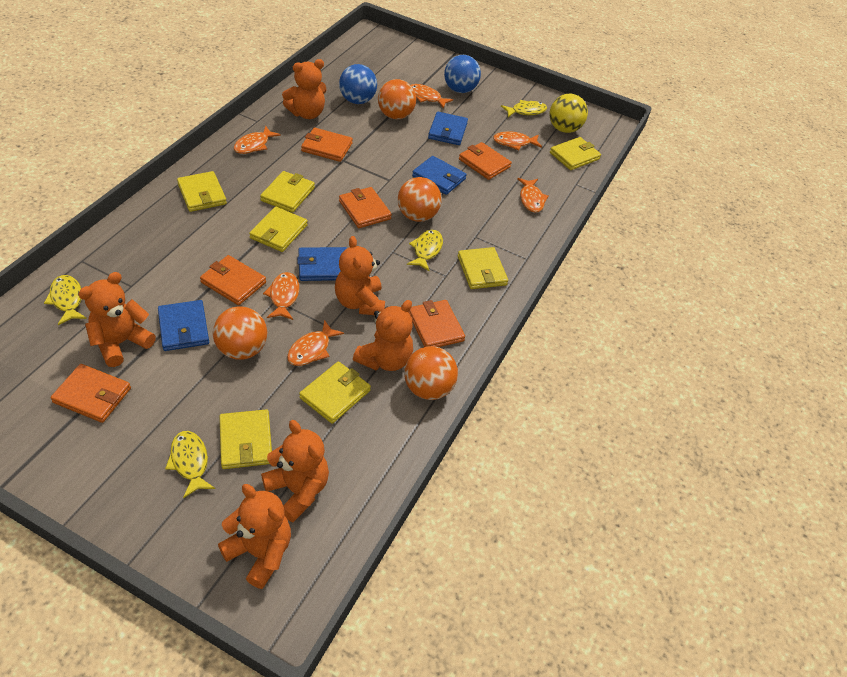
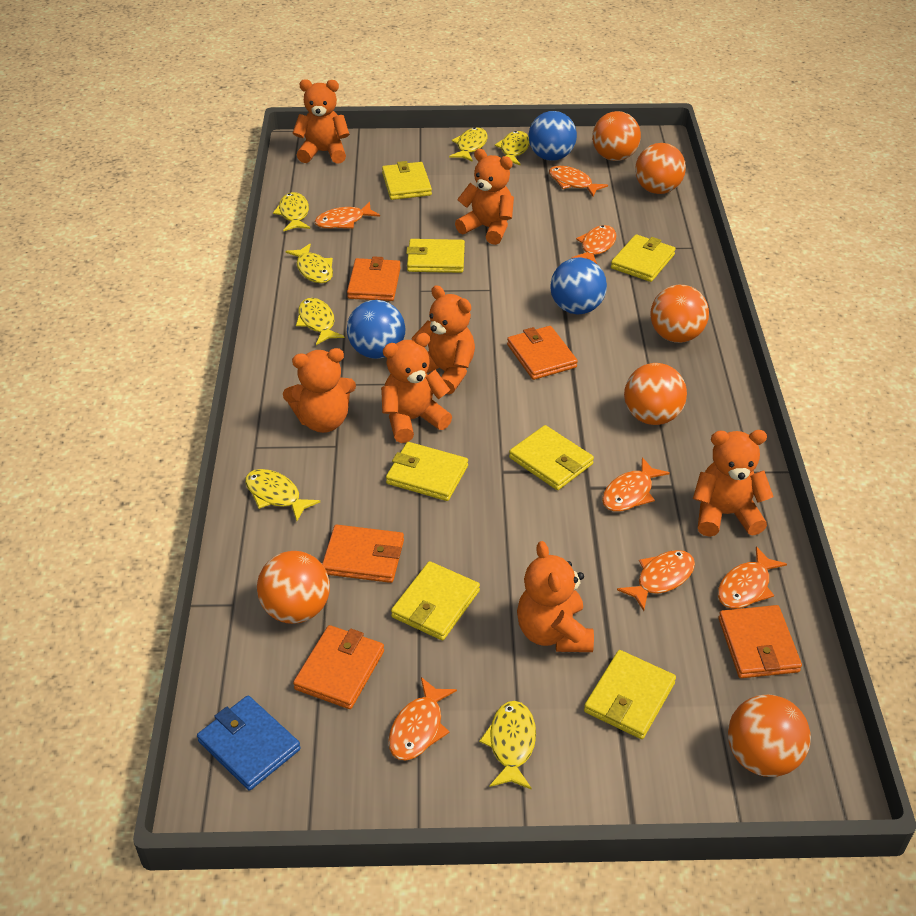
blue ball: 2 -> 3
blue wallet: 4 -> 1
orange ball: 4 -> 6
orange fish: 6 -> 7
orange teddy bear: 6 -> 7
orange wallet: 6 -> 5
yellow ball: 1 -> 0
yellow fish: 4 -> 7

